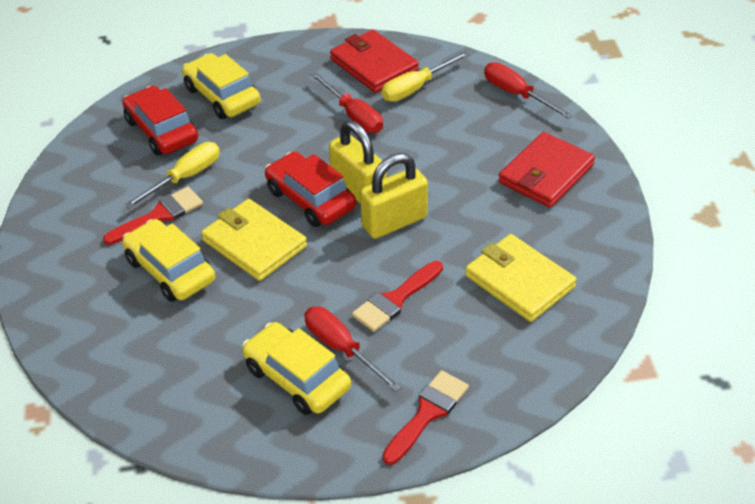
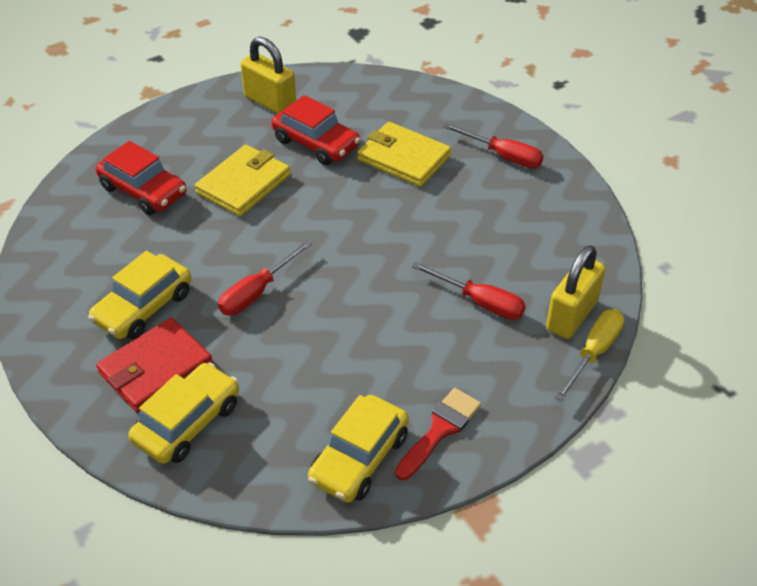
red brush: 3 -> 1
red wallet: 2 -> 1
yellow screwdriver: 2 -> 1

